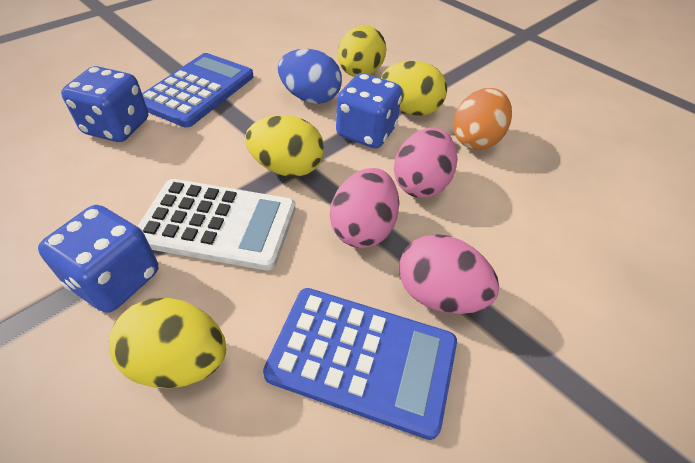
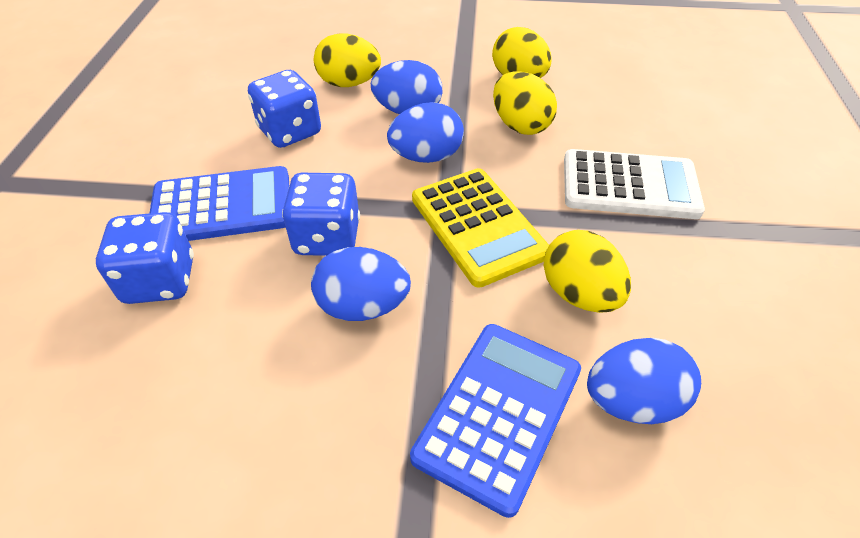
blue egg: 1 -> 4
orange egg: 1 -> 0
pink egg: 3 -> 0
yellow calculator: 0 -> 1

